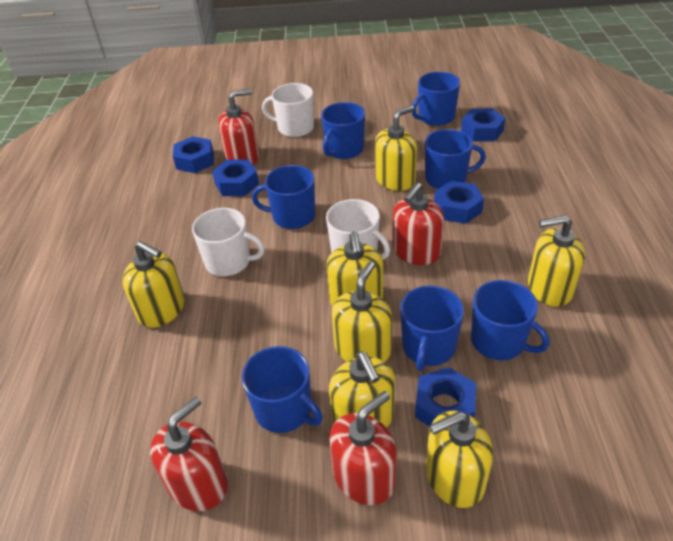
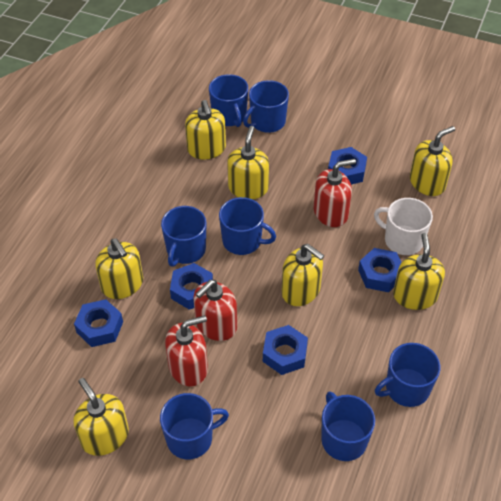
red soap dispenser: 4 -> 3
white mug: 3 -> 1

